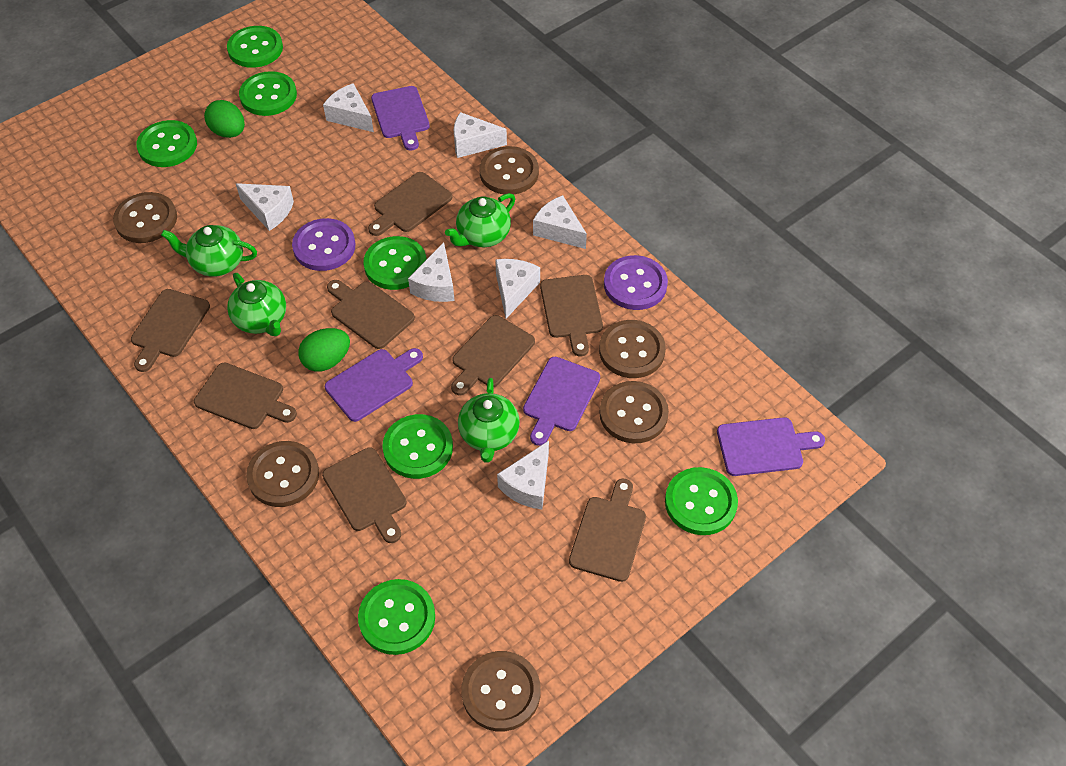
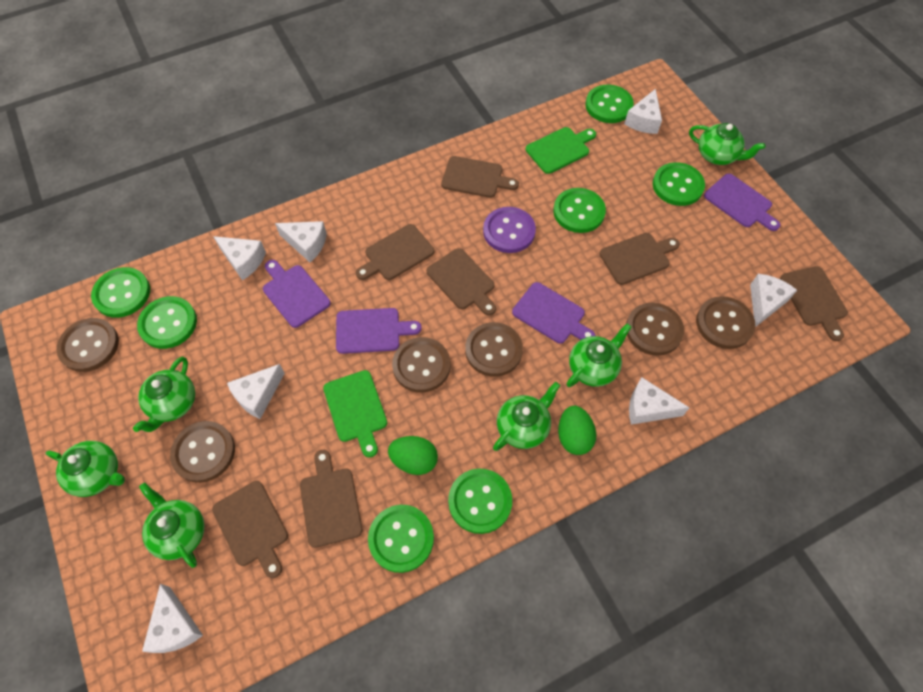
brown cutting board: 8 -> 7
green cutting board: 0 -> 2
green teapot: 4 -> 6
purple button: 2 -> 1

